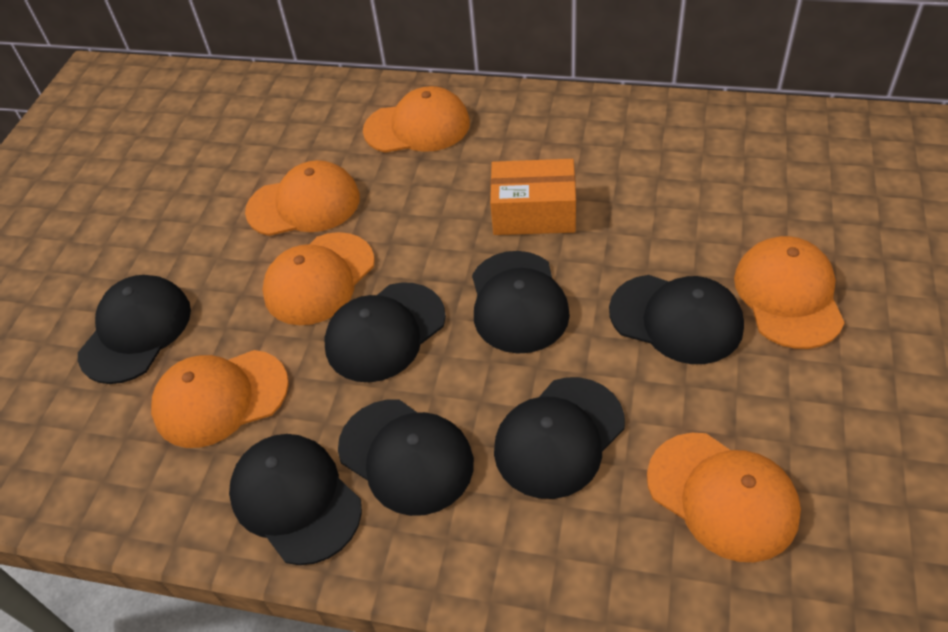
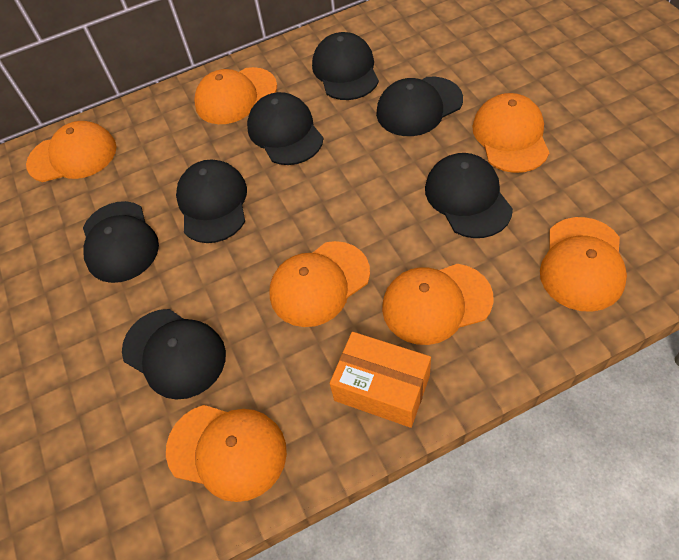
orange cap: 6 -> 7

